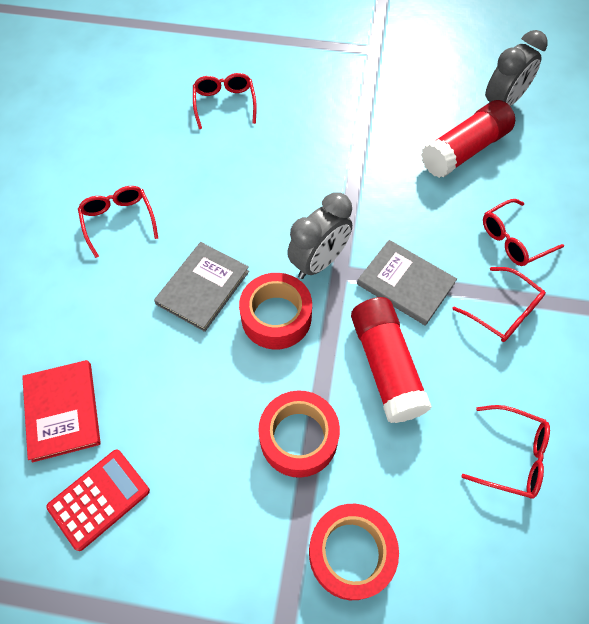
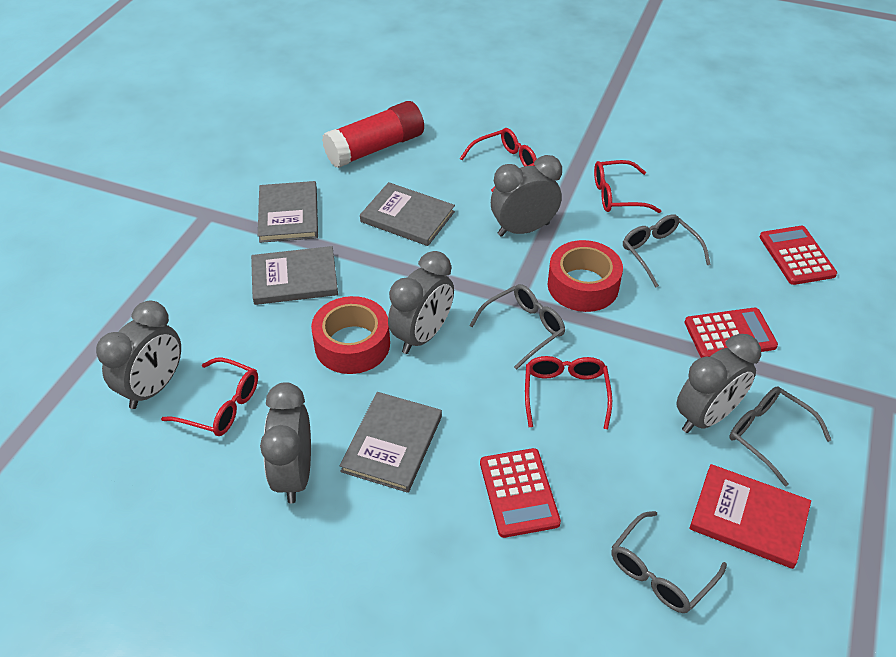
grey book: 2 -> 4
grey clock: 2 -> 5
grey glasses: 0 -> 4
red calculator: 1 -> 3
red glasses: 5 -> 4
red glue stick: 2 -> 1
red tape: 3 -> 2

